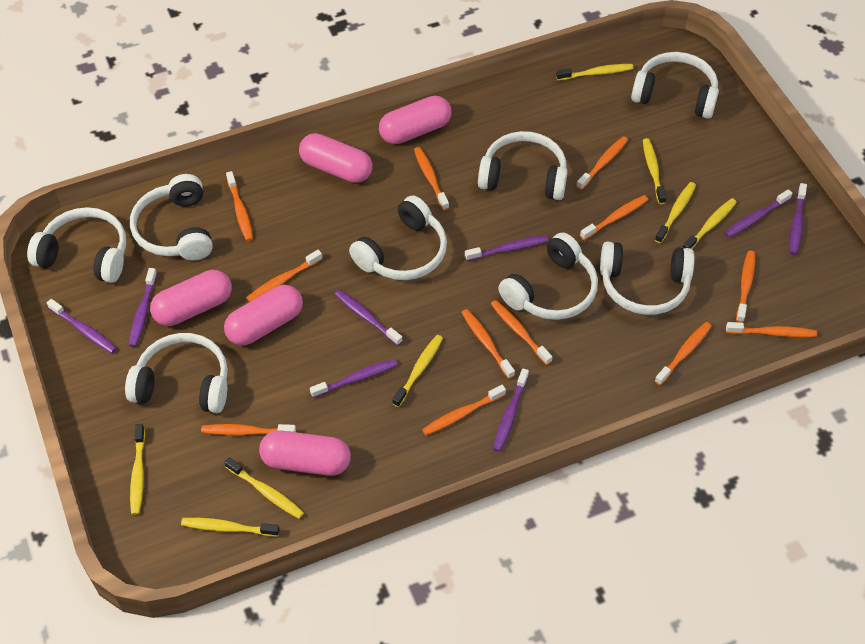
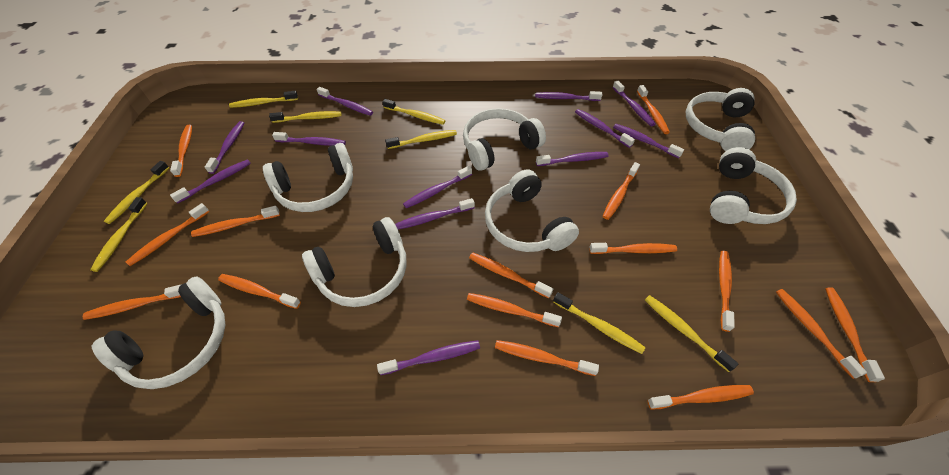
orange toothbrush: 12 -> 15
pink capsule: 5 -> 0
purple toothbrush: 8 -> 12
white headphones: 8 -> 7

